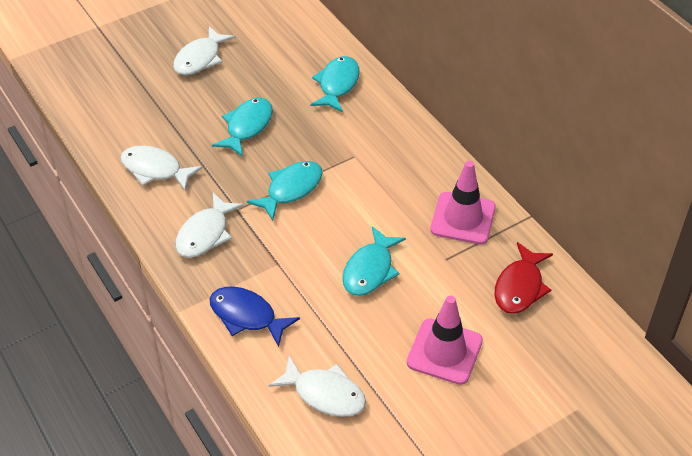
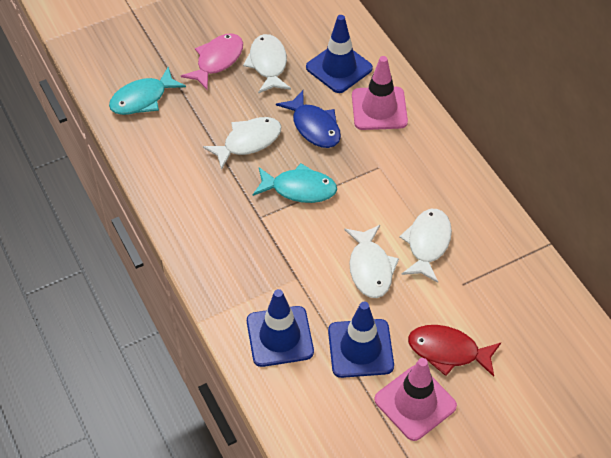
blue traffic cone: 0 -> 3
pink fish: 0 -> 1
turquoise fish: 4 -> 2

